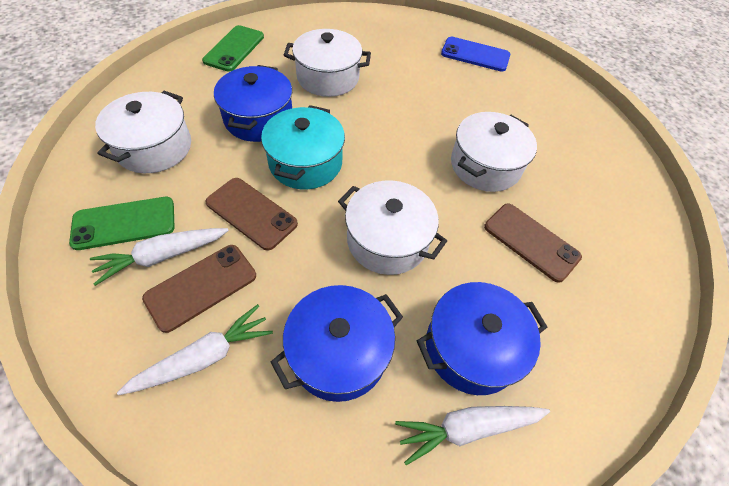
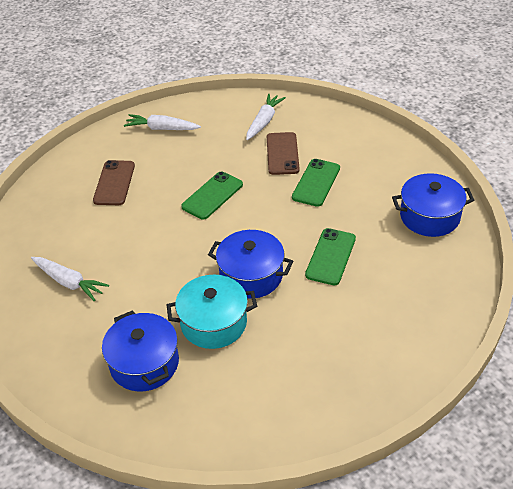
blue phone: 1 -> 0
brown phone: 3 -> 2
green phone: 2 -> 3
white pot: 4 -> 0

